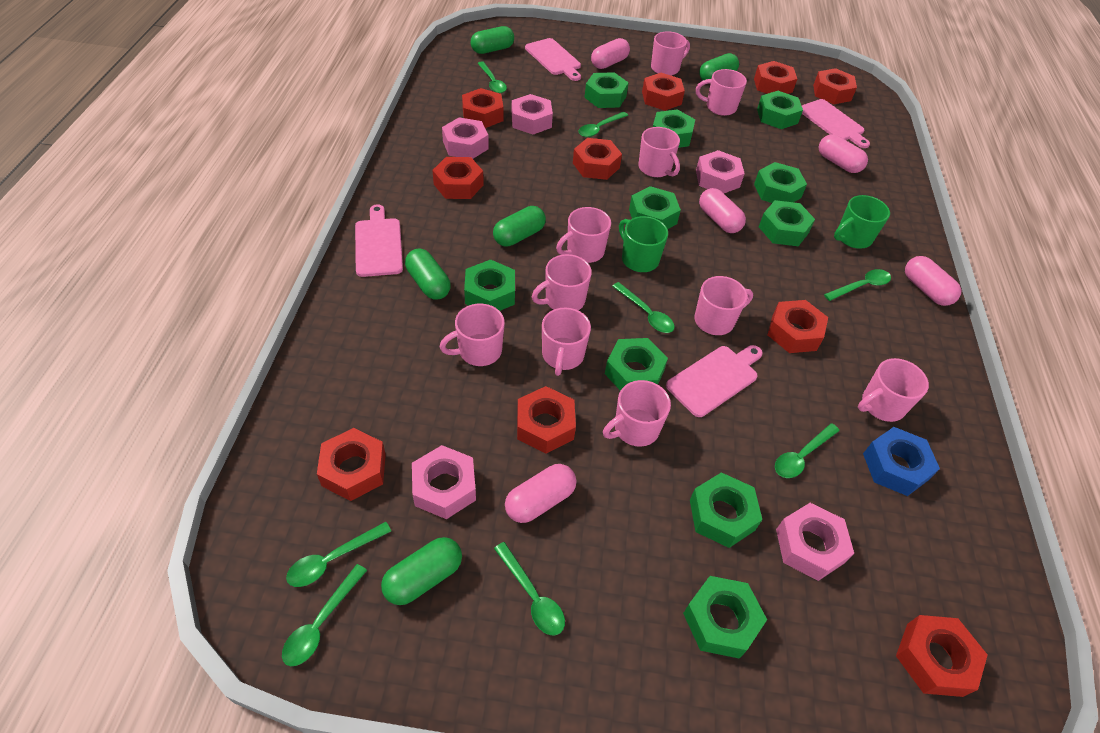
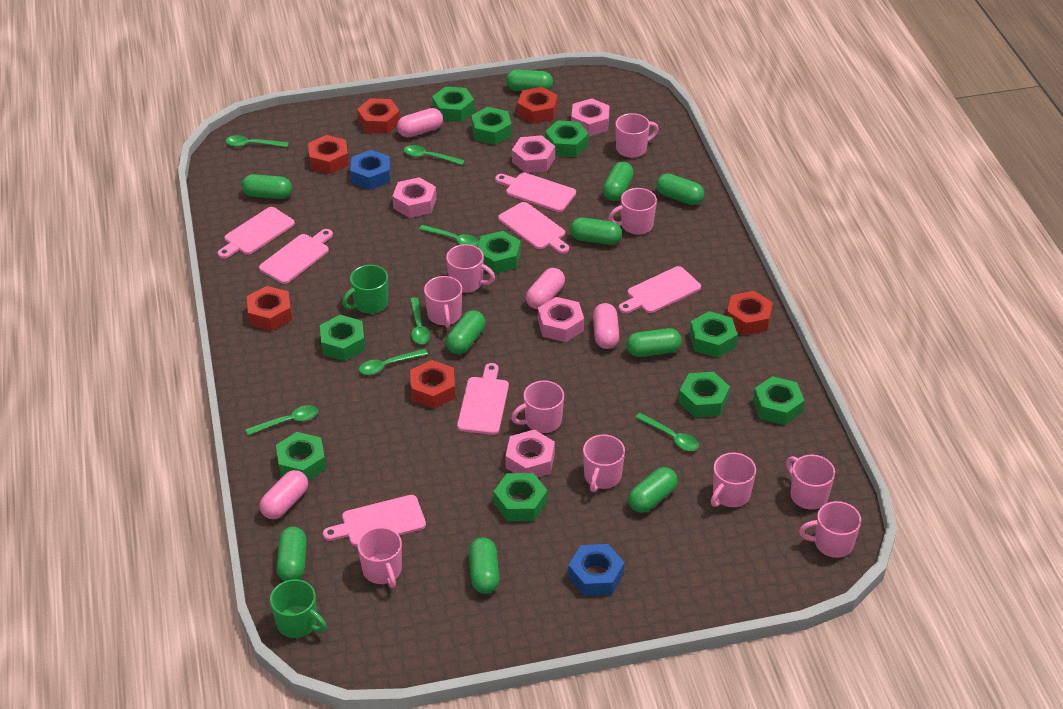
blue nut: 1 -> 2
green capsule: 5 -> 10
green spoon: 8 -> 7
pink capsule: 5 -> 4
pink cutting board: 4 -> 7
red nut: 10 -> 6

